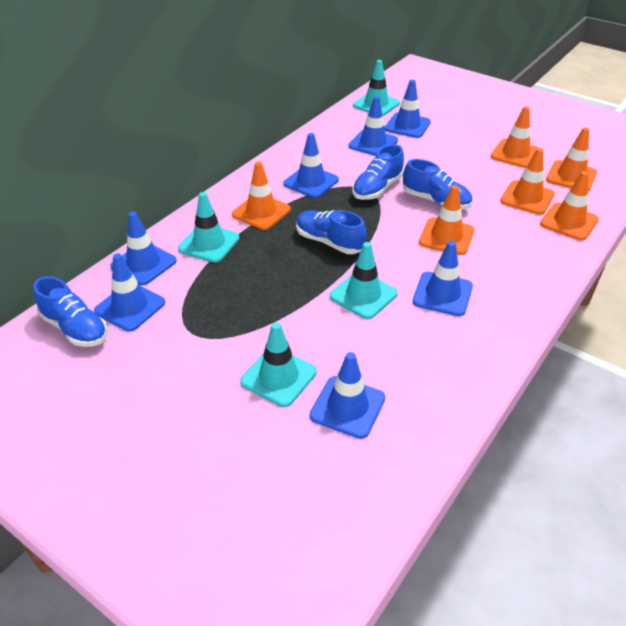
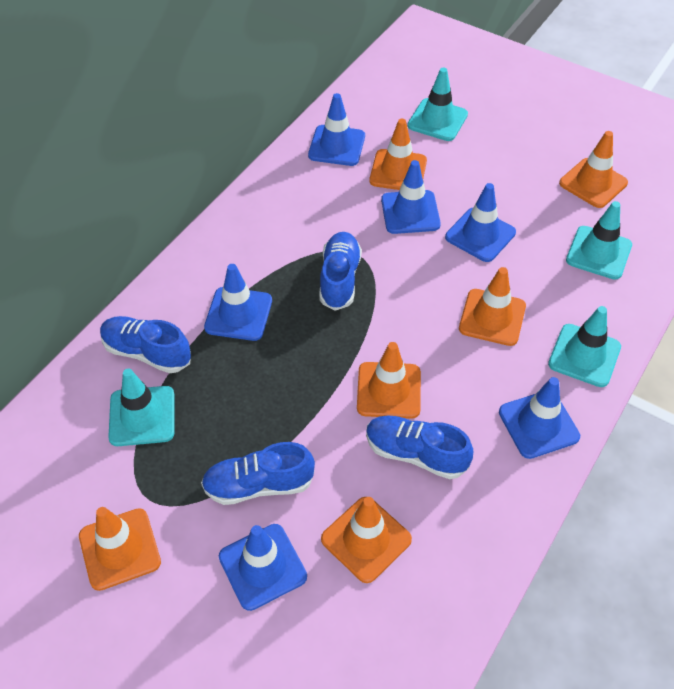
blue traffic cone: 7 -> 6

